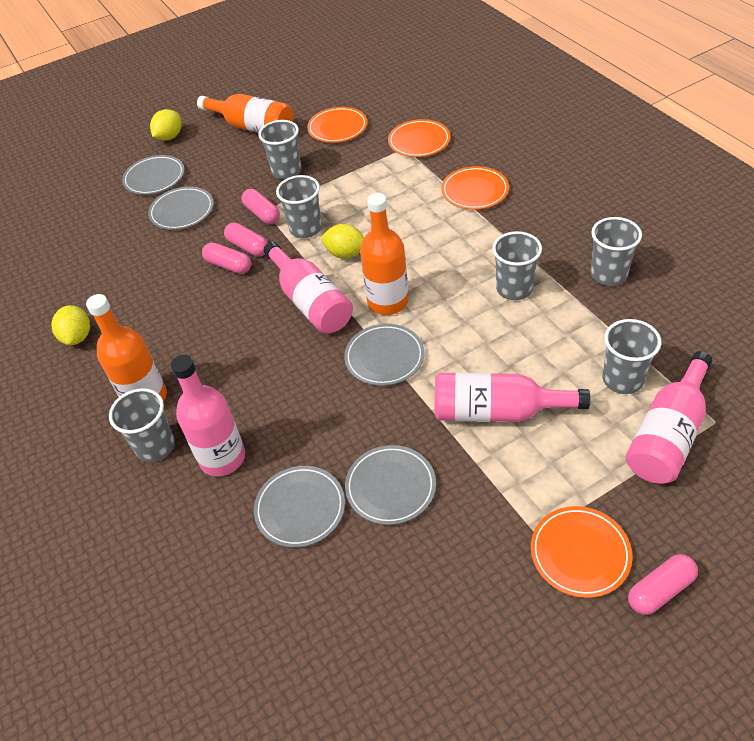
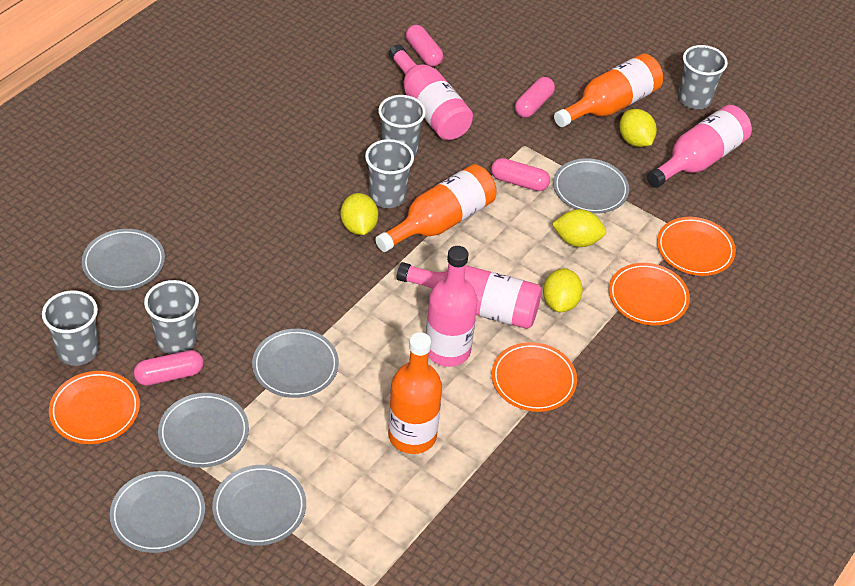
grey cup: 6 -> 5
grey plate: 5 -> 6
yellow lemon: 3 -> 4

